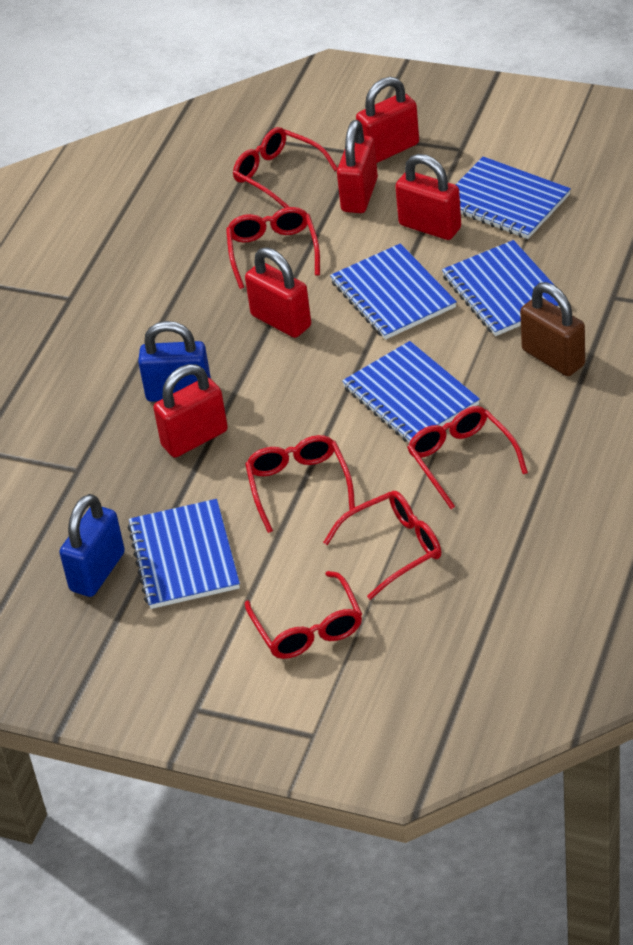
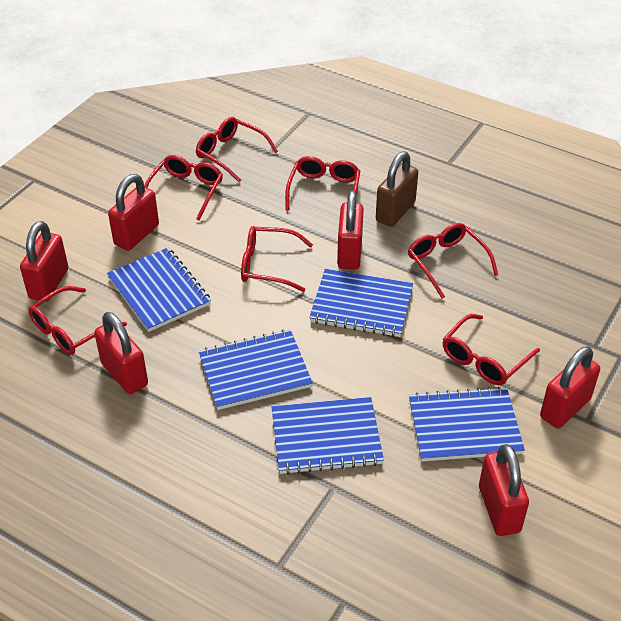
blue padlock: 2 -> 0
red glasses: 6 -> 7
red padlock: 5 -> 6

